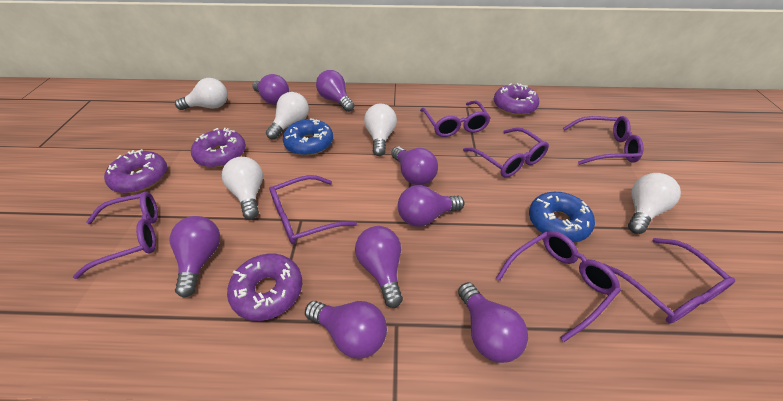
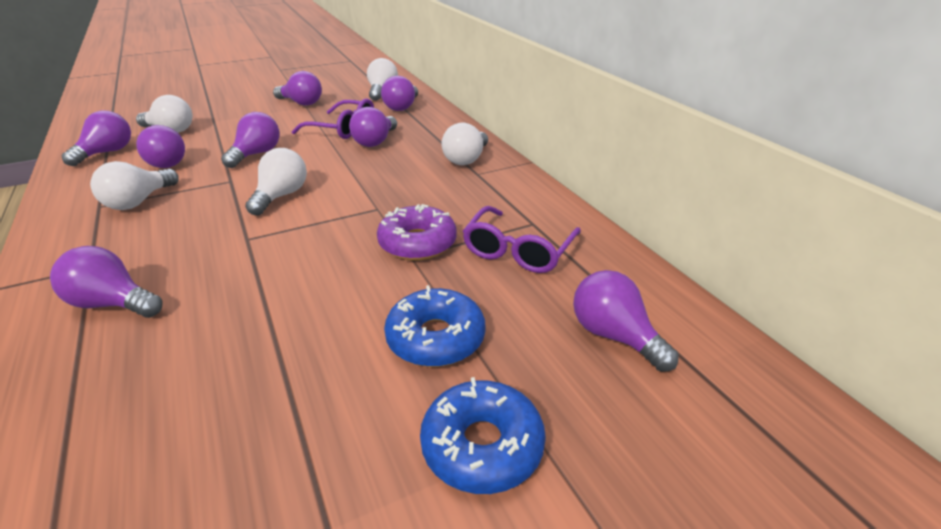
purple donut: 4 -> 1
purple glasses: 7 -> 2

